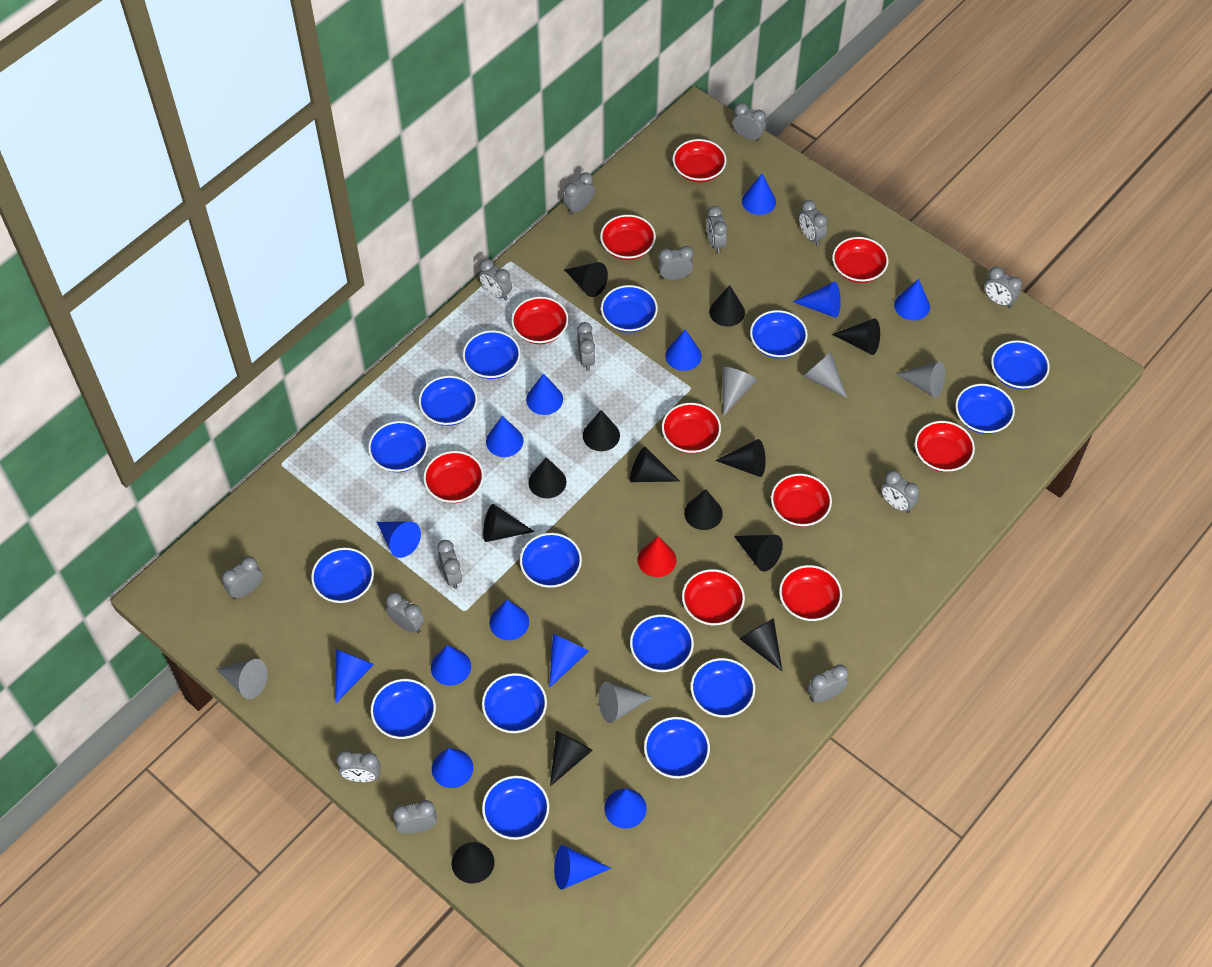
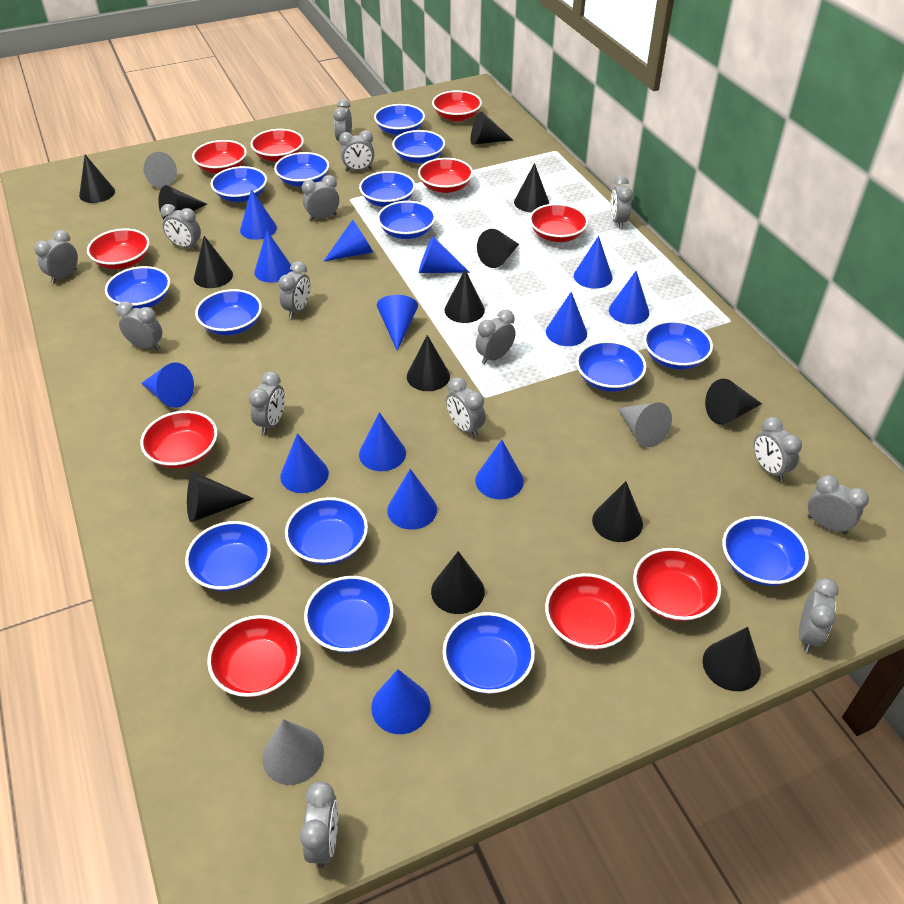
grey cone: 5 -> 3
red cone: 1 -> 0

